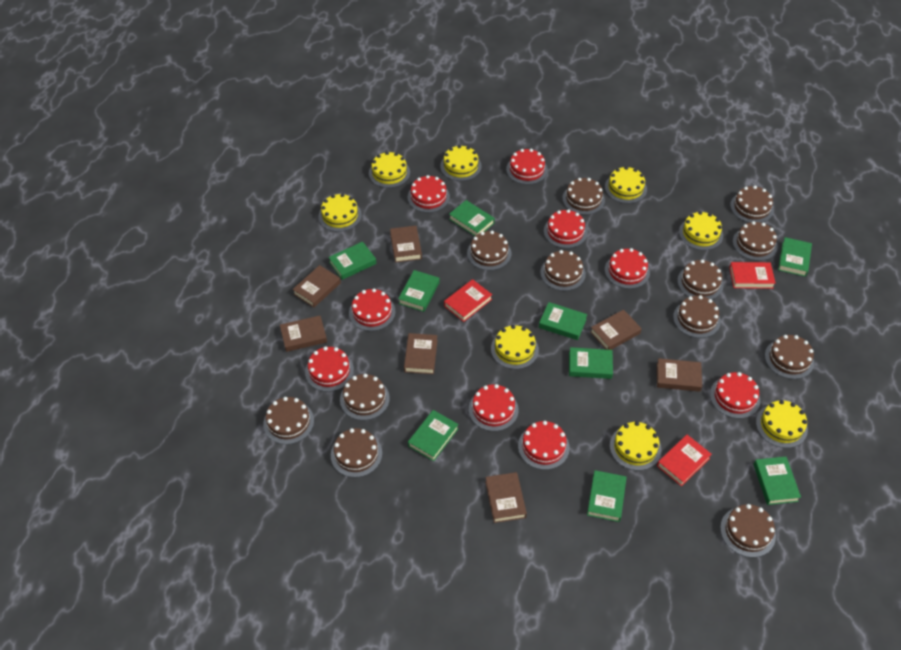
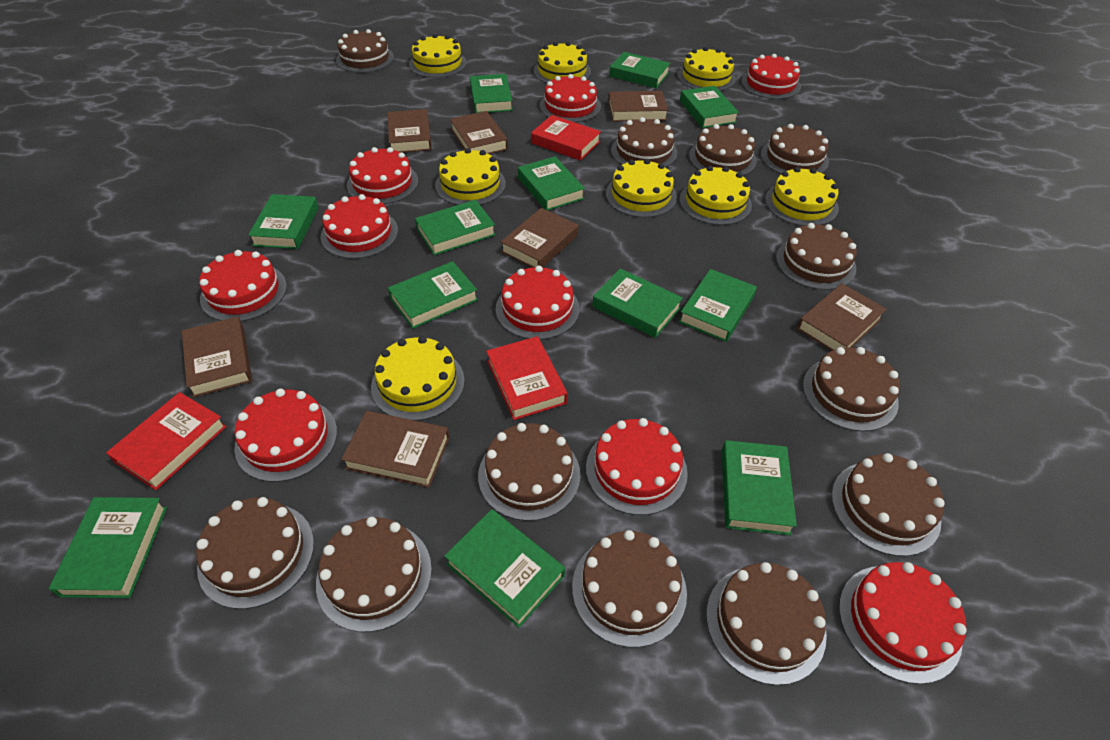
green book: 9 -> 12

